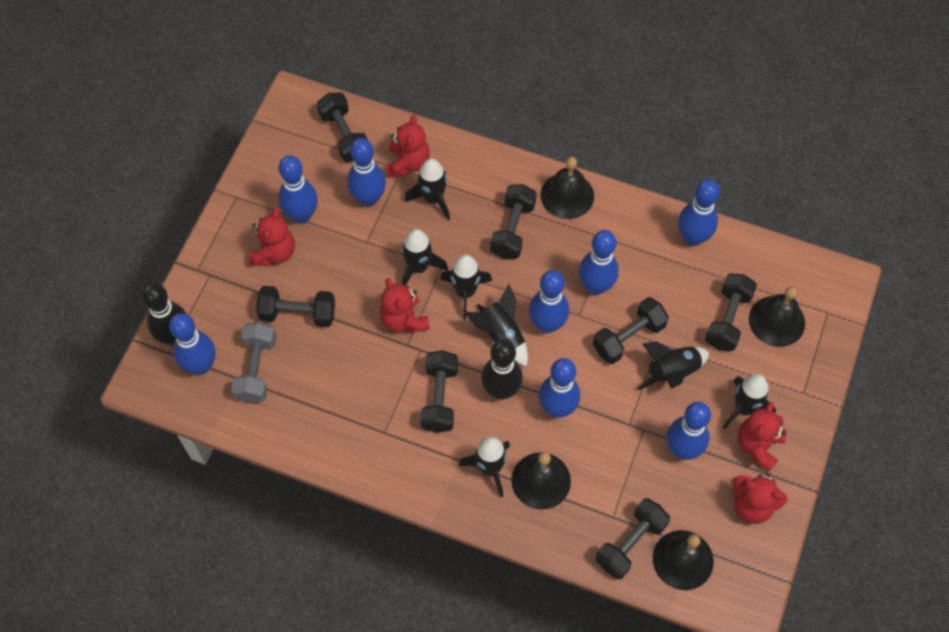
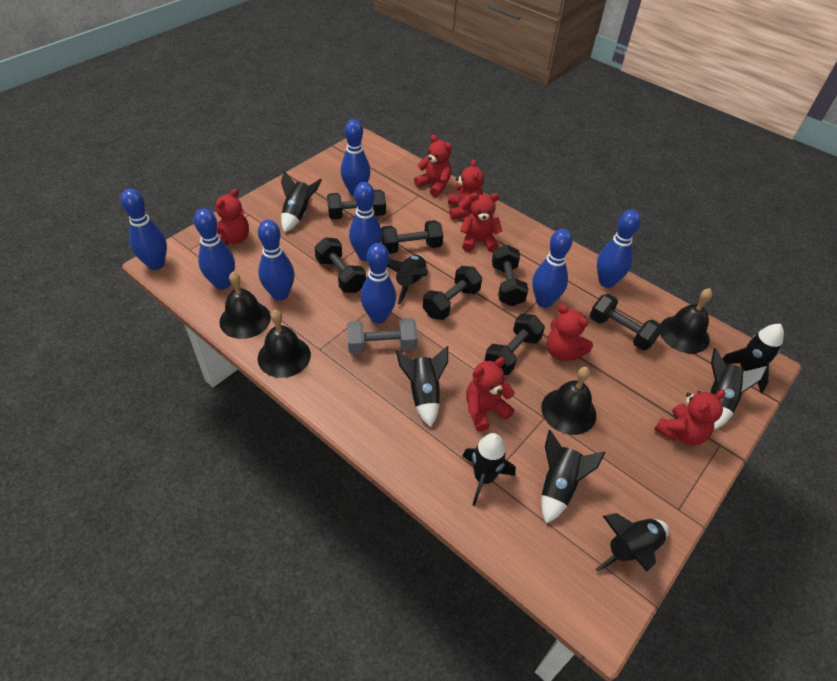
black bowling pin: 2 -> 0
black rocket: 7 -> 8
red teddy bear: 5 -> 7

